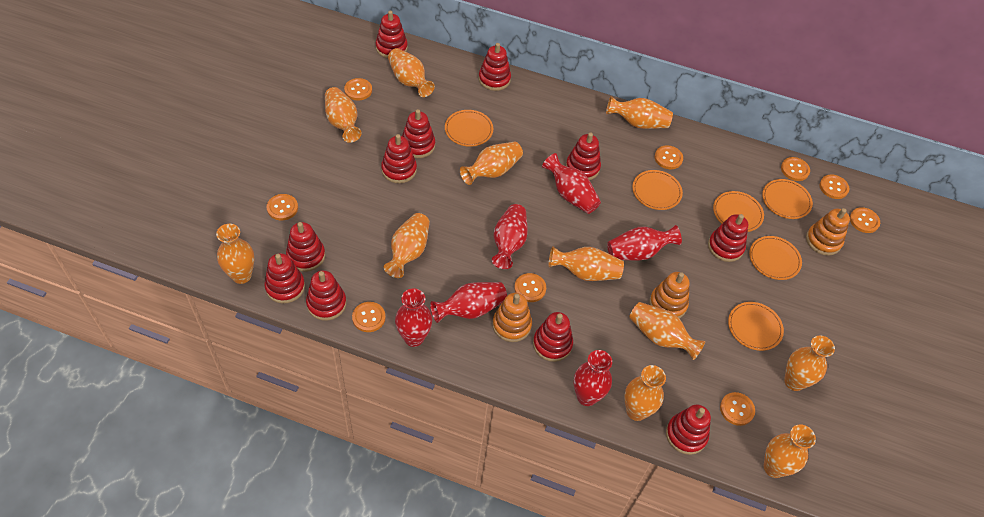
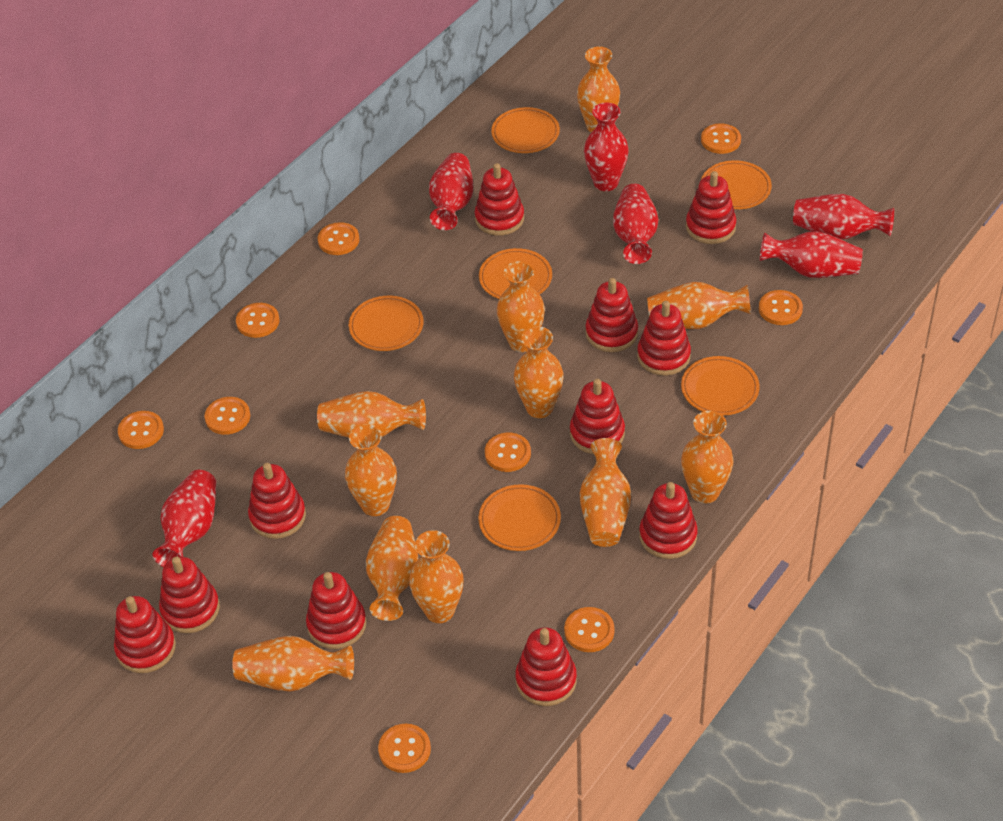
orange stacking toy: 3 -> 0

